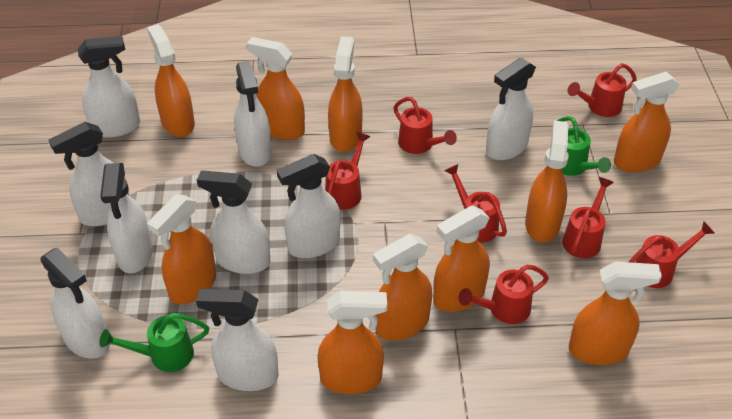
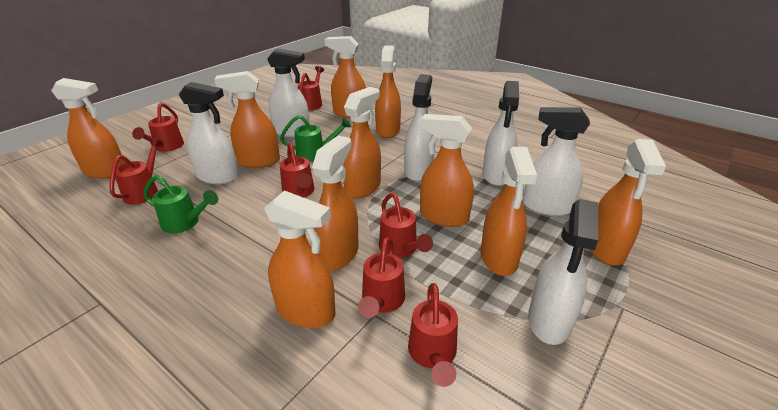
white spray bottle: 9 -> 6

